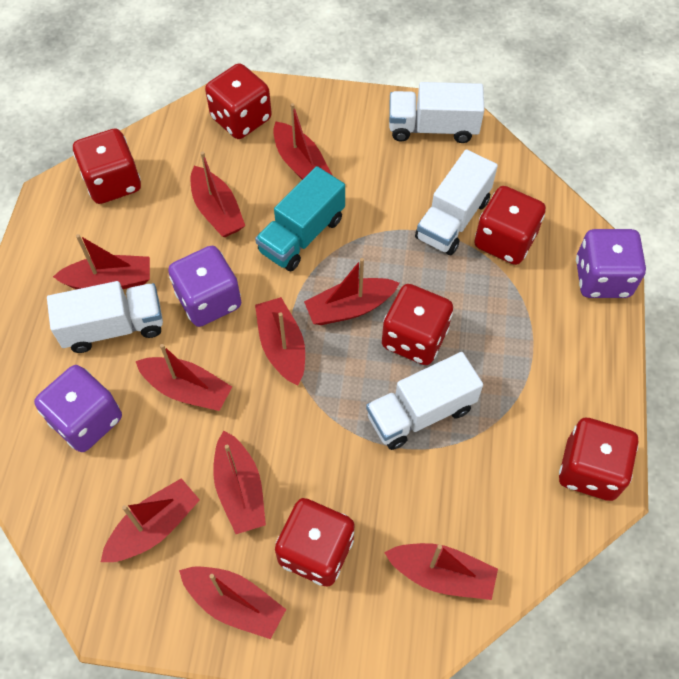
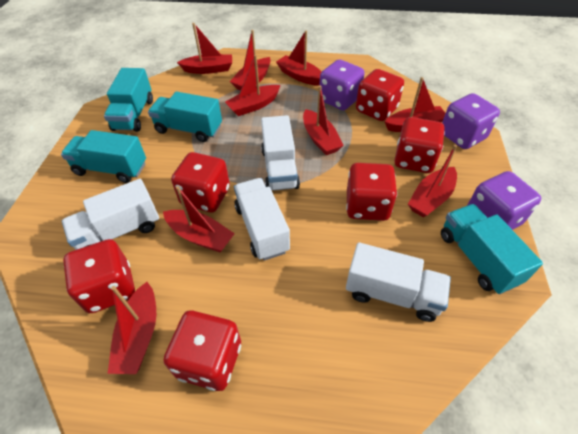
red boat: 10 -> 9
turquoise truck: 1 -> 4

